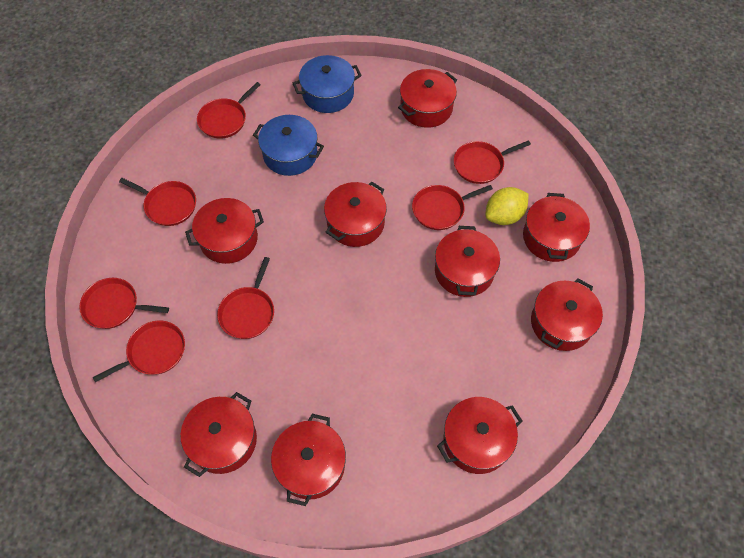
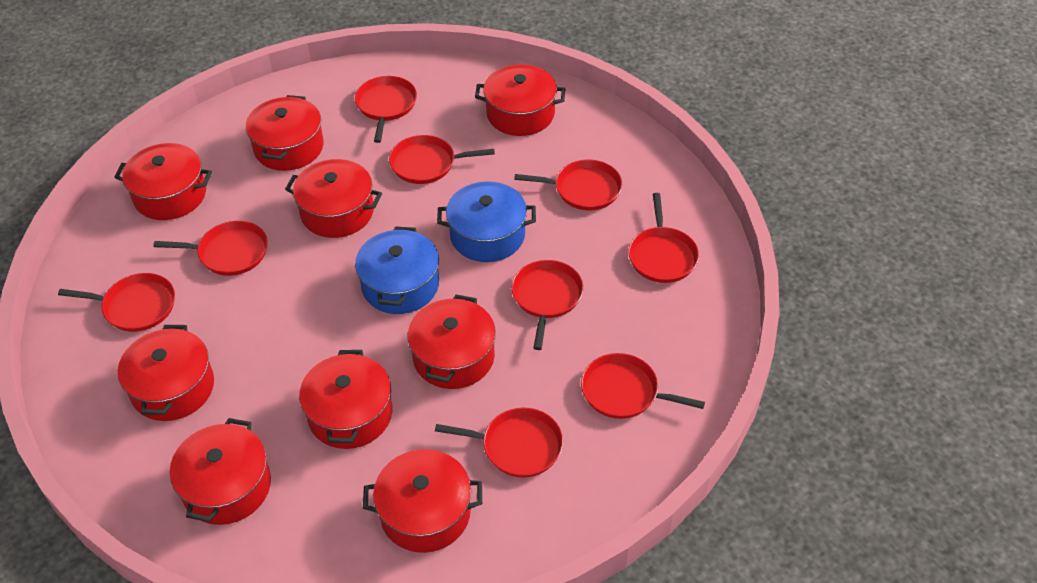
red pan: 7 -> 9
yellow lemon: 1 -> 0

